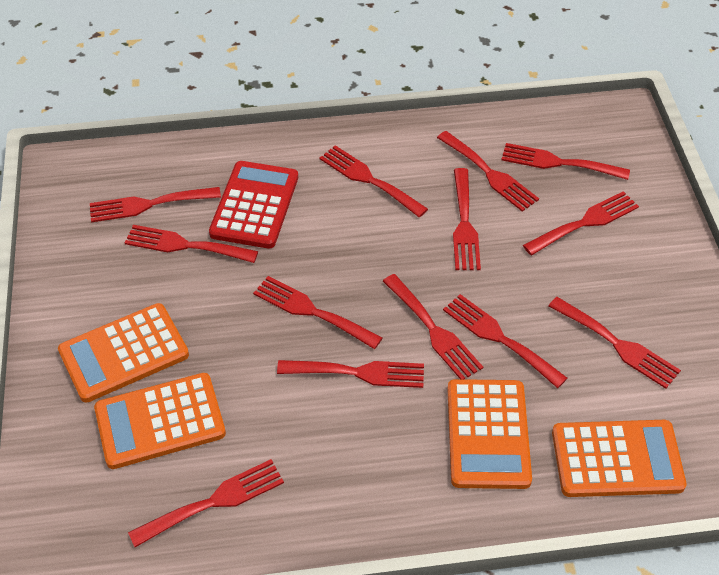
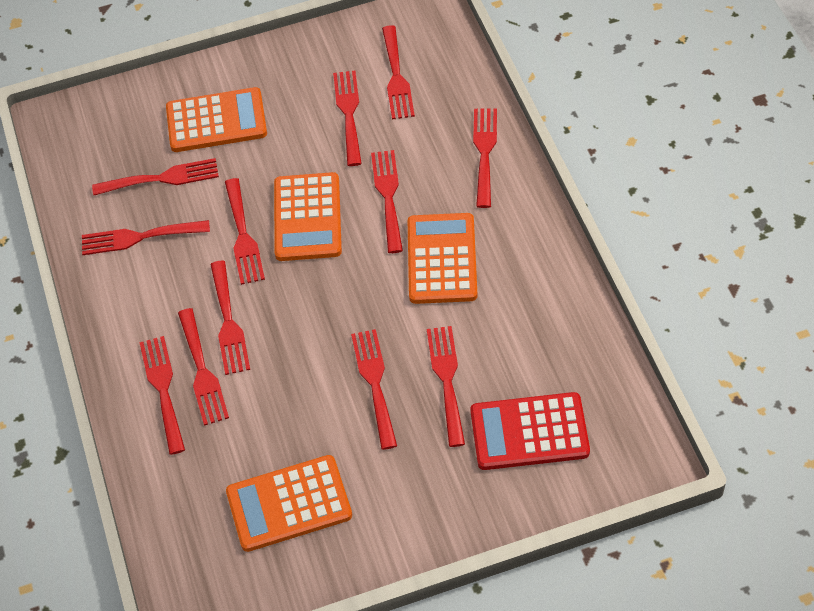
red fork: 13 -> 12

